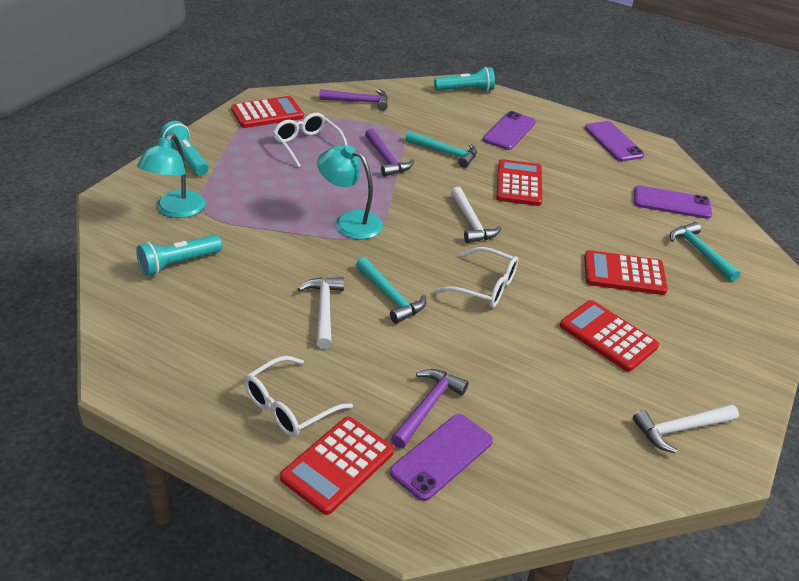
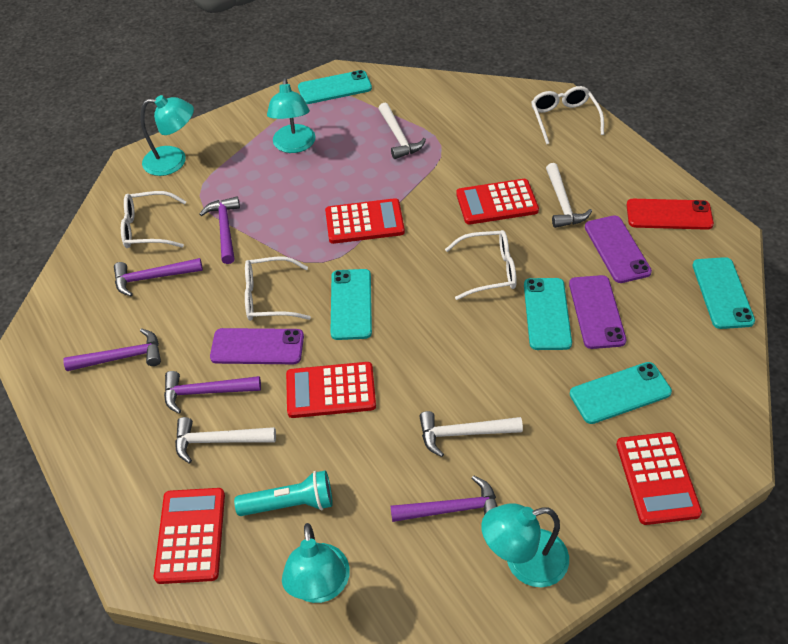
purple hammer: 3 -> 5
purple phone: 4 -> 3
red phone: 0 -> 1
turquoise flashlight: 3 -> 1
turquoise hammer: 3 -> 0
turquoise lamp: 2 -> 4
turquoise phone: 0 -> 5
white glasses: 3 -> 4
white hammer: 3 -> 4

